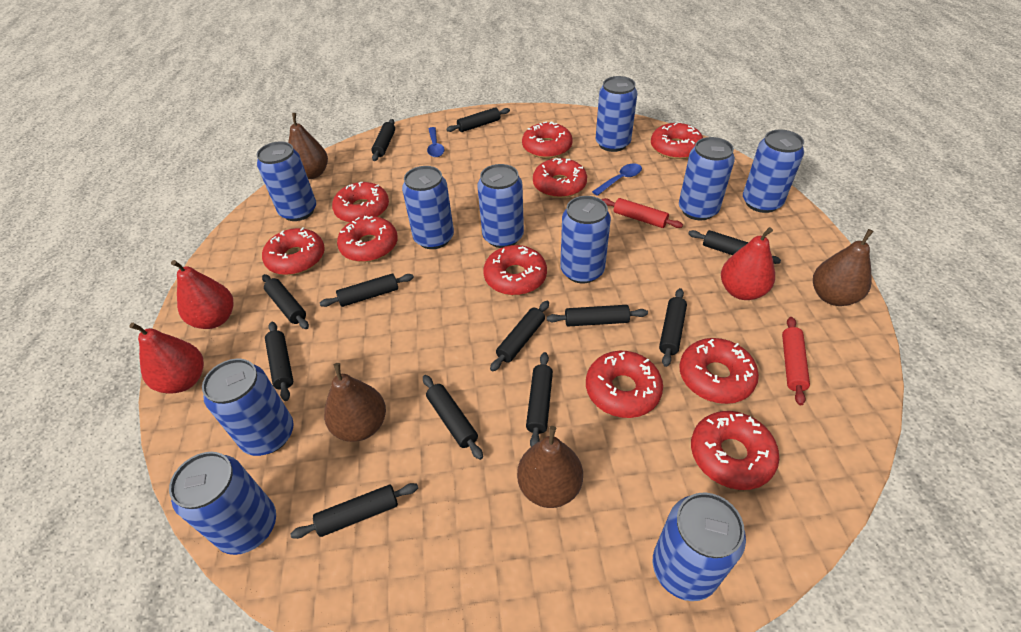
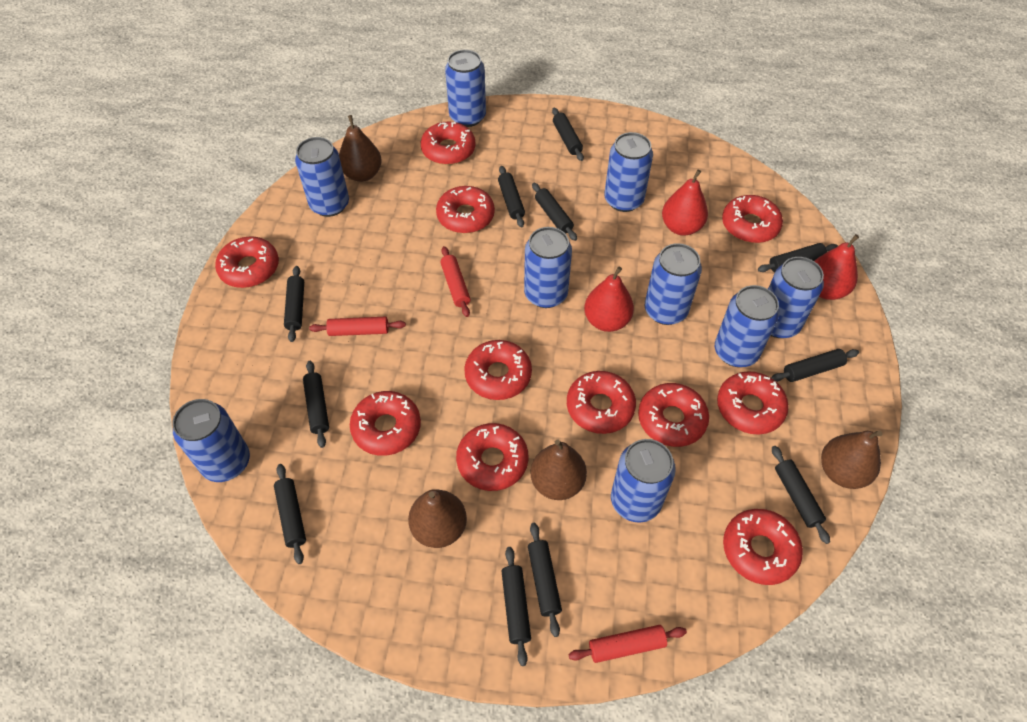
black rolling pin: 12 -> 11
blue can: 10 -> 9
blue spoon: 2 -> 0
red donut: 10 -> 11
red rolling pin: 2 -> 3

